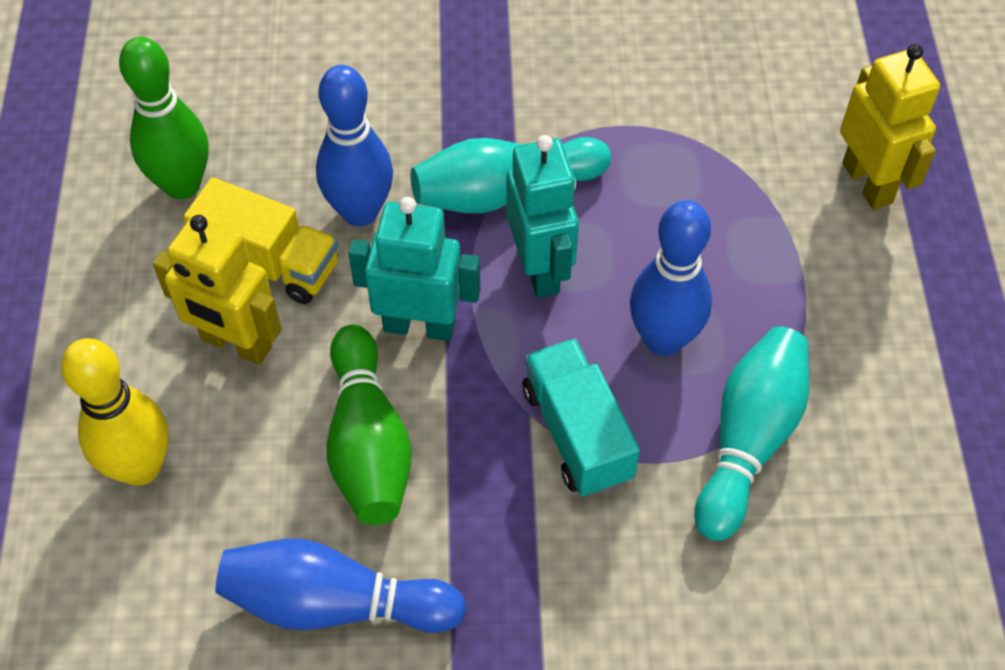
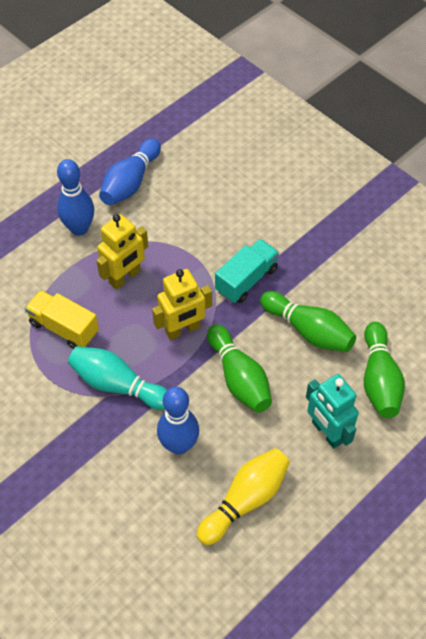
green bowling pin: 2 -> 3
turquoise bowling pin: 2 -> 1
turquoise robot: 2 -> 1

